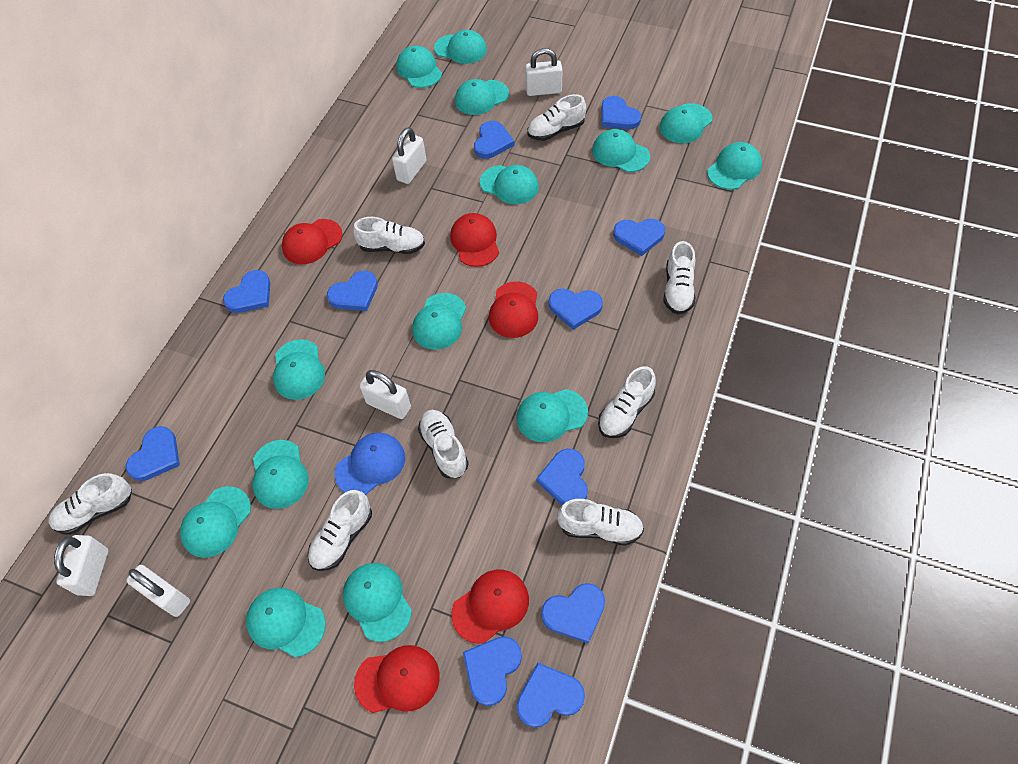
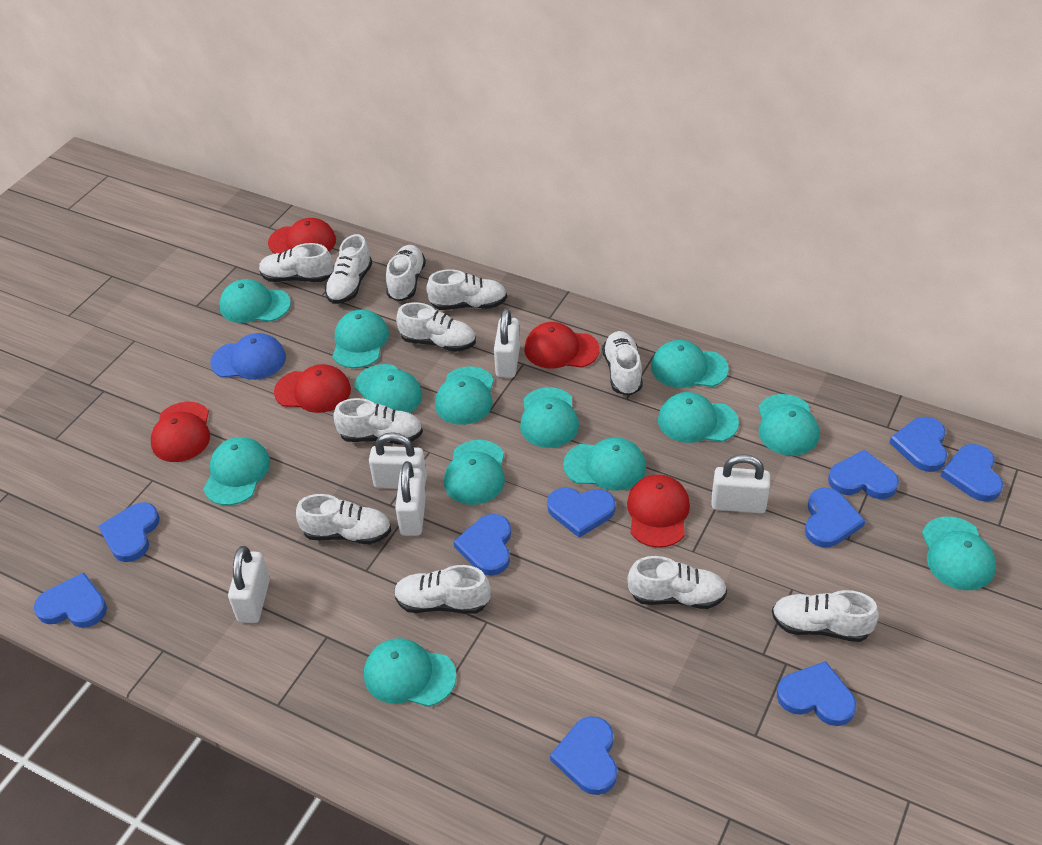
blue heart: 11 -> 10
turquoise cap: 14 -> 13
white shoe: 8 -> 11

